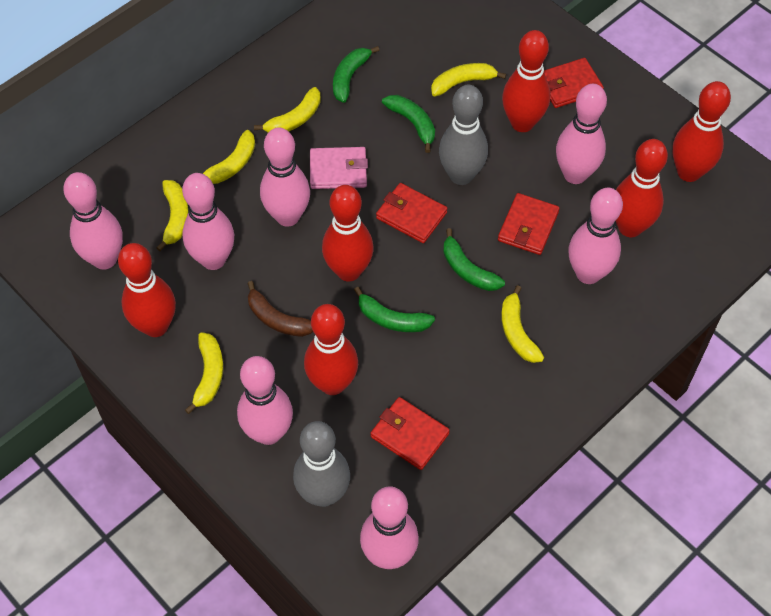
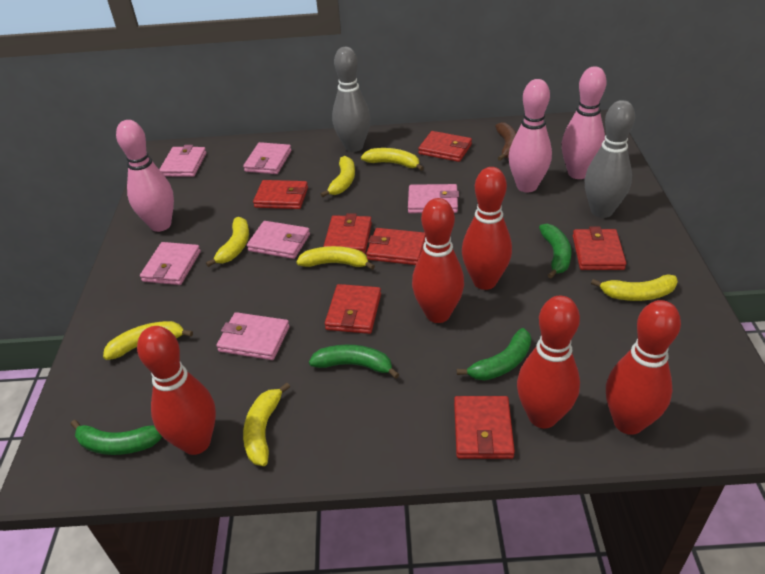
pink bowling pin: 7 -> 3
pink wallet: 1 -> 6
red bowling pin: 6 -> 5
red wallet: 4 -> 7
yellow banana: 6 -> 7

